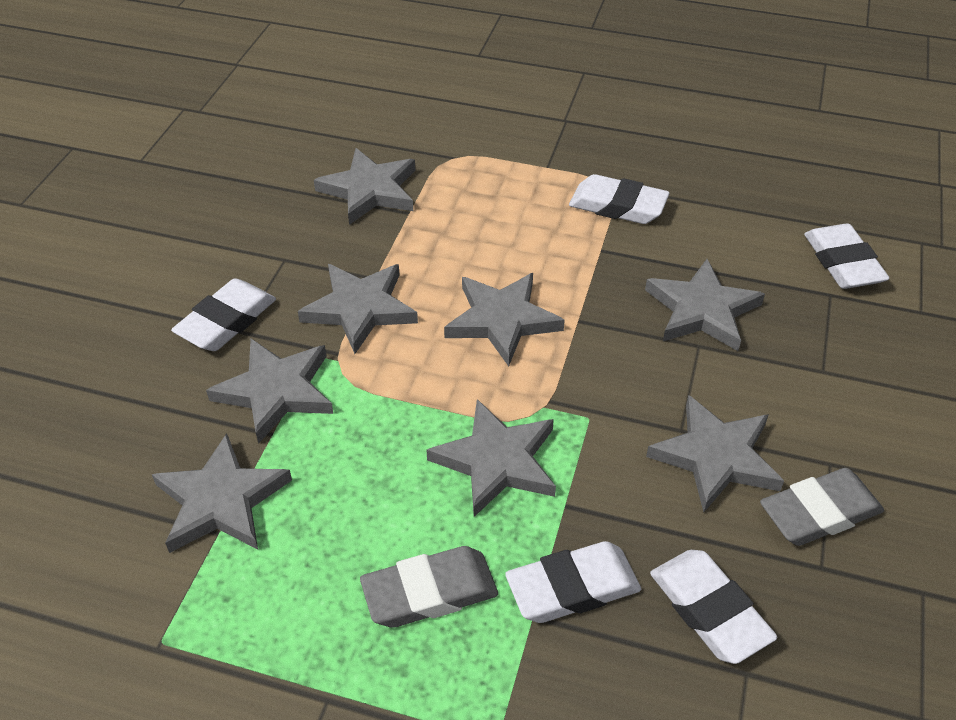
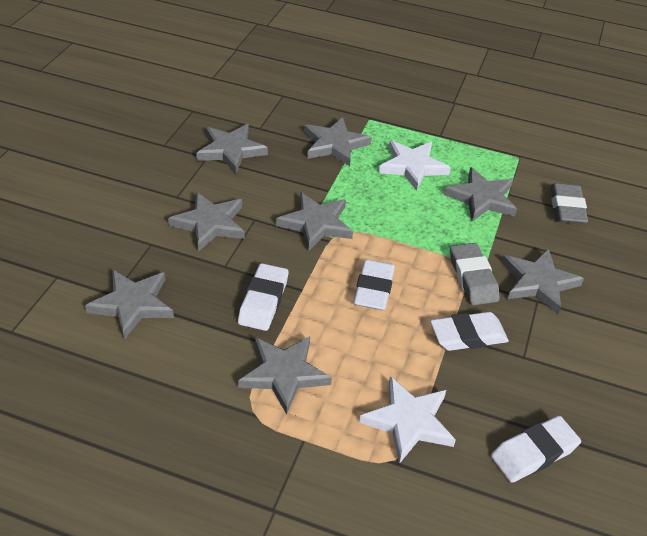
white eraser: 5 -> 4
white star: 0 -> 2

